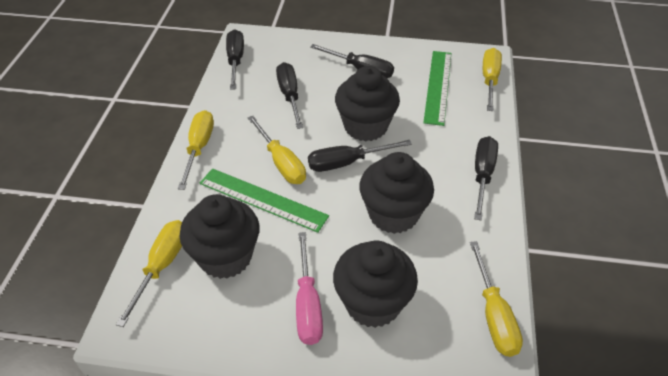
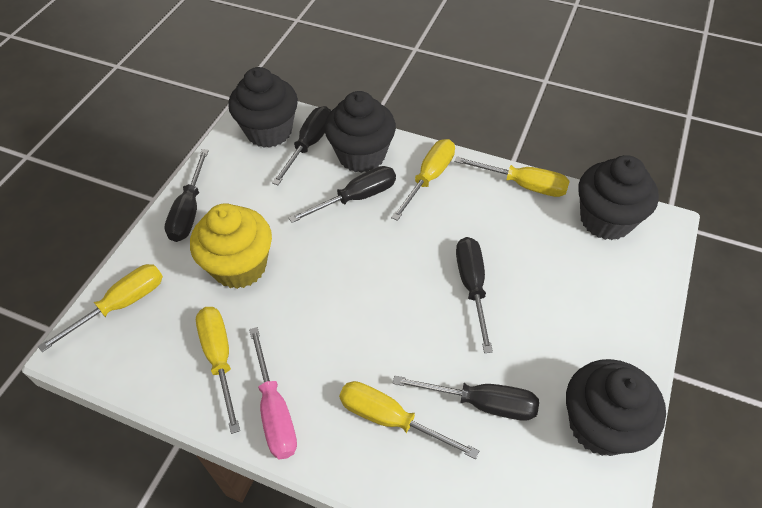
green ruler: 2 -> 0
yellow cupcake: 0 -> 1

